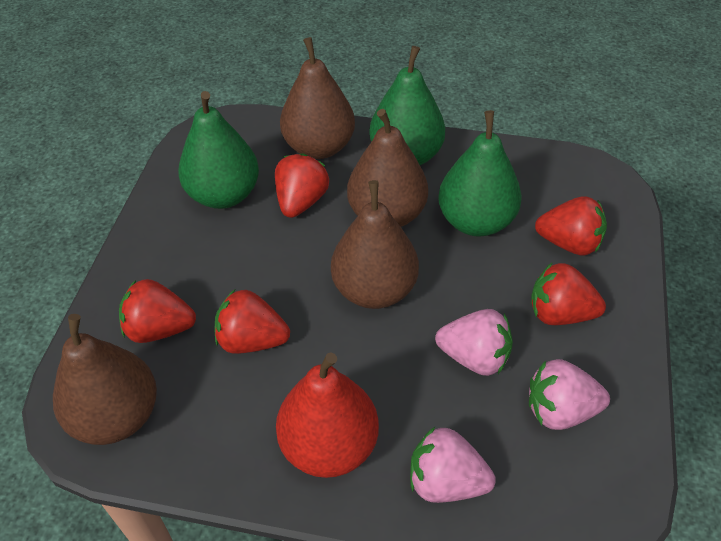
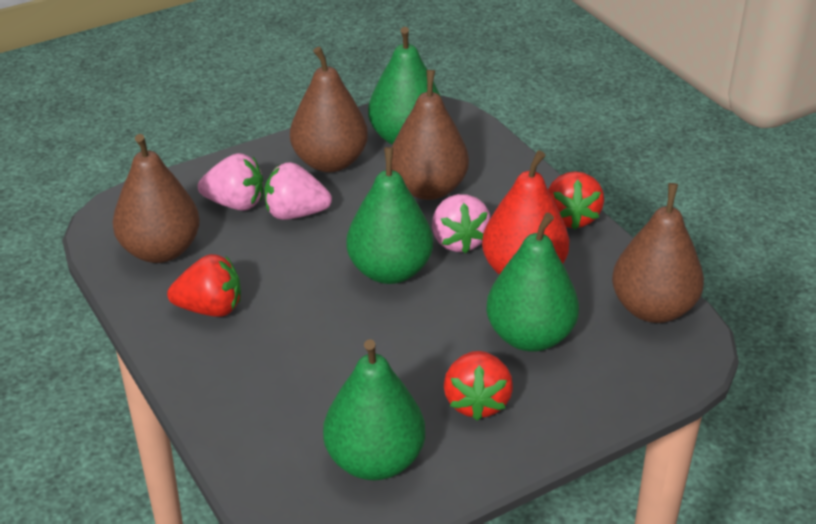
green pear: 3 -> 4
red strawberry: 5 -> 3

